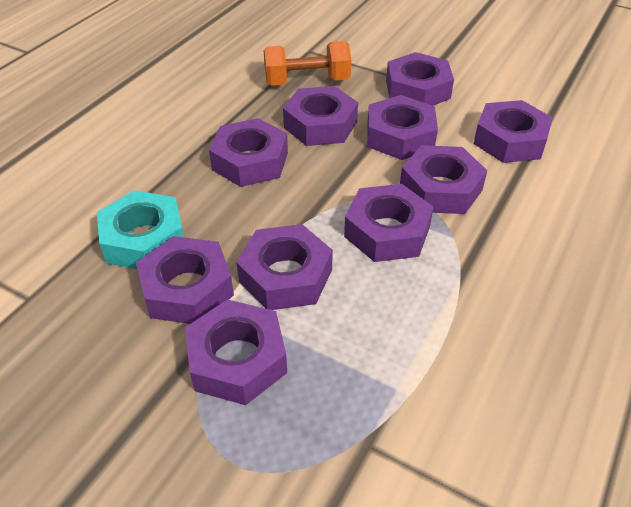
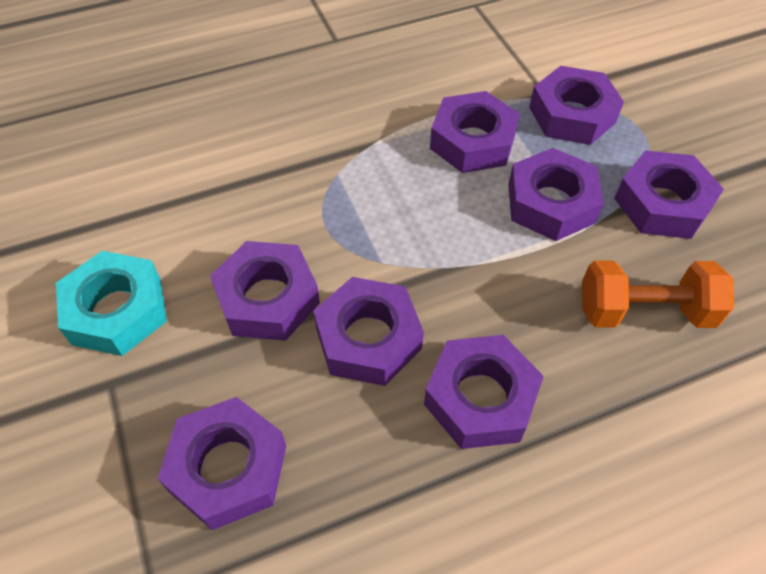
purple nut: 10 -> 8

